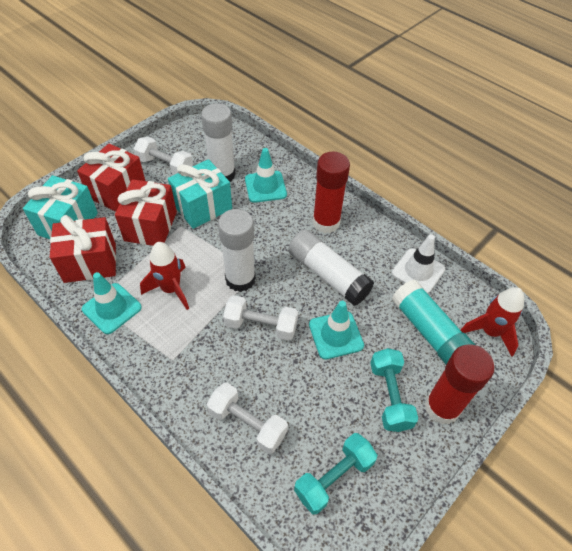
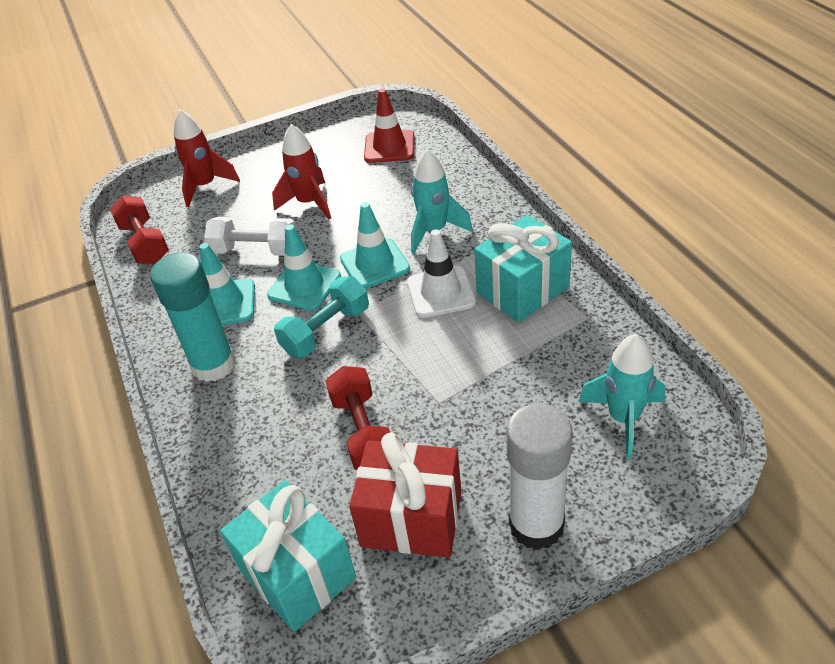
red dumbbell: 0 -> 2
red gift: 3 -> 1
red glue stick: 2 -> 0
red traffic cone: 0 -> 1
turquoise dumbbell: 2 -> 1
turquoise rocket: 0 -> 2
white dumbbell: 3 -> 1
white glue stick: 3 -> 1

